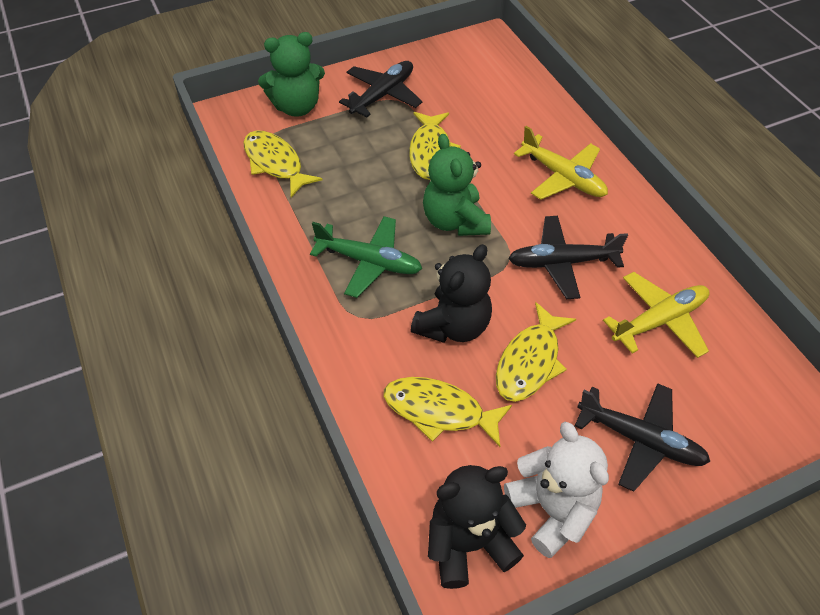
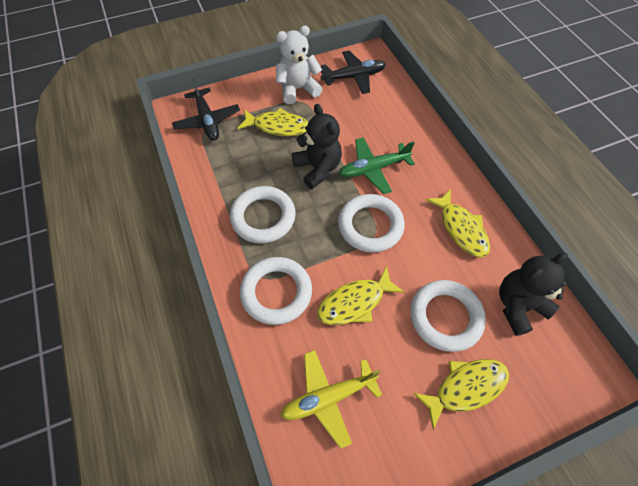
black plane: 3 -> 2
green teddy bear: 2 -> 0
white ring: 0 -> 4
yellow plane: 2 -> 1

